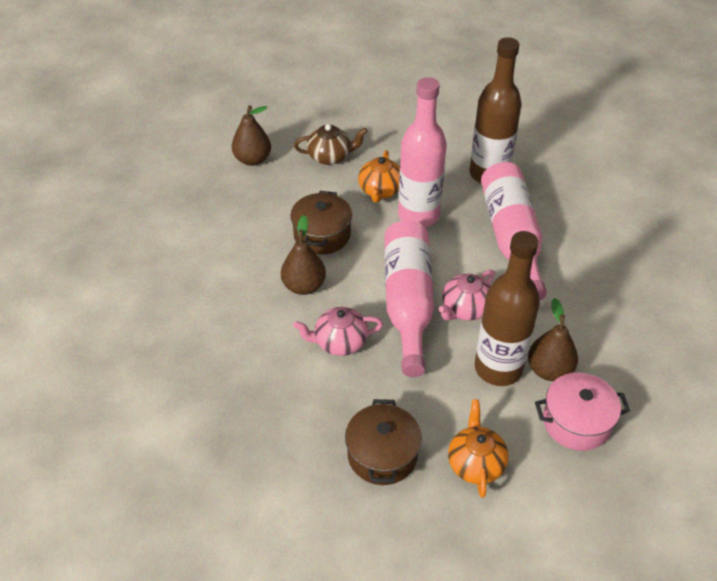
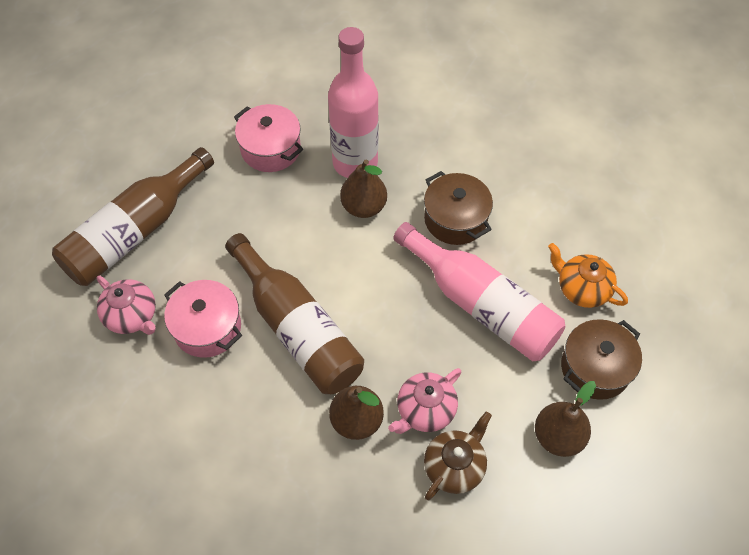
orange teapot: 2 -> 1
pink bottle: 3 -> 2
pink pot: 1 -> 2

